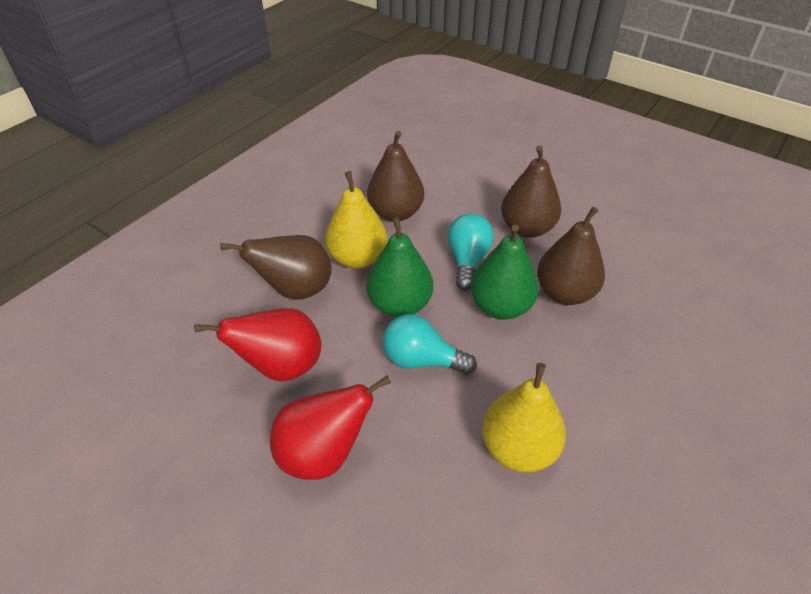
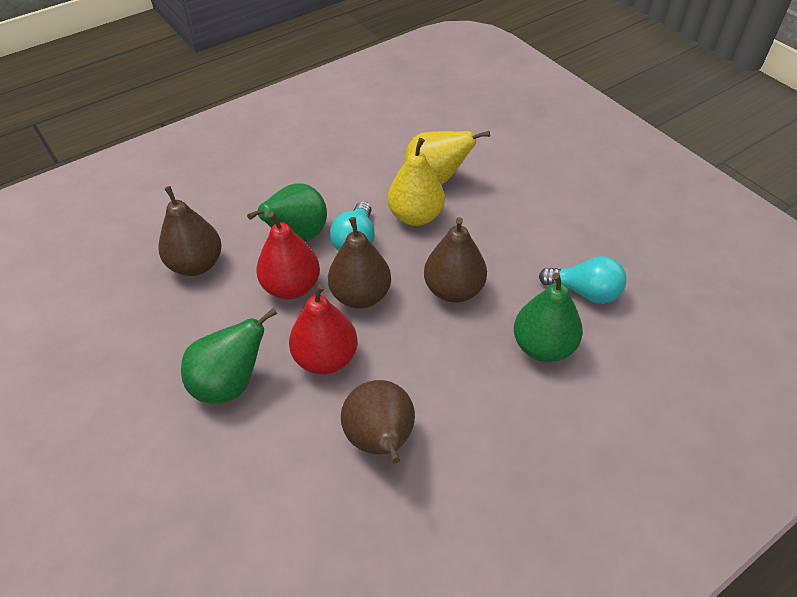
green pear: 2 -> 3

